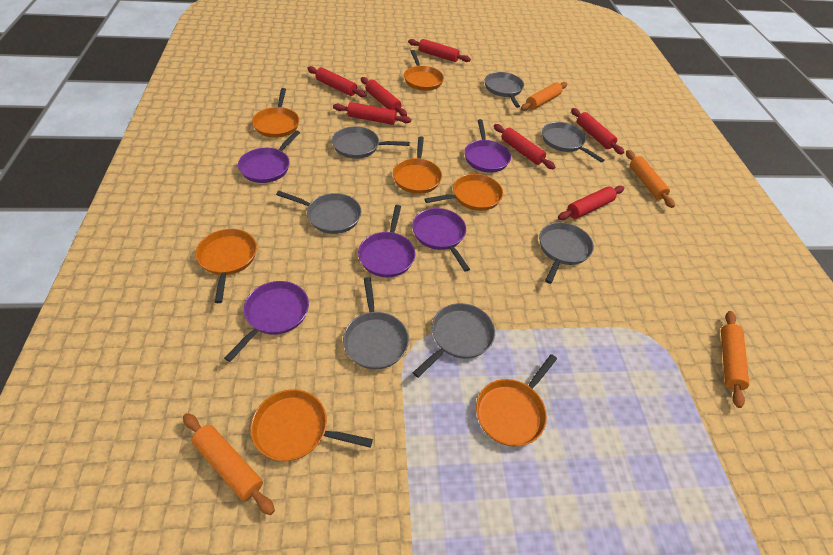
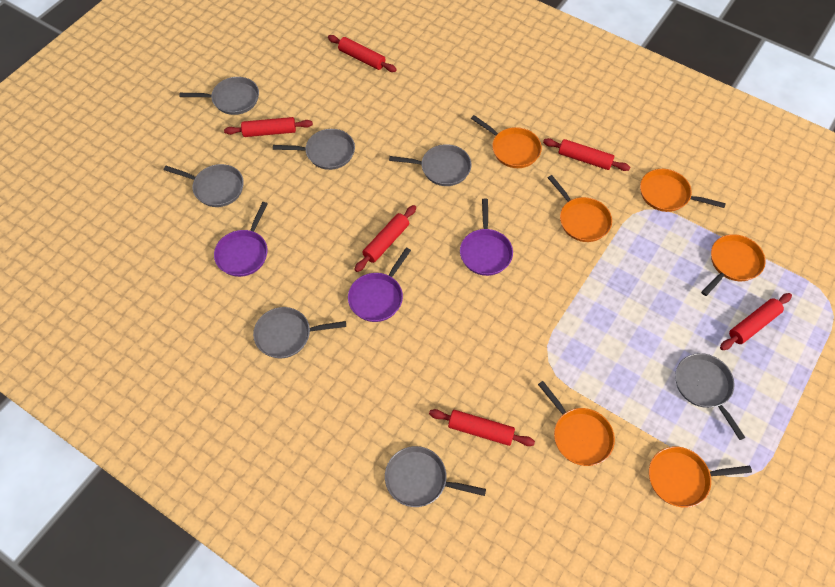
orange pan: 7 -> 6
orange rolling pin: 4 -> 0
purple pan: 5 -> 3
red rolling pin: 7 -> 6

